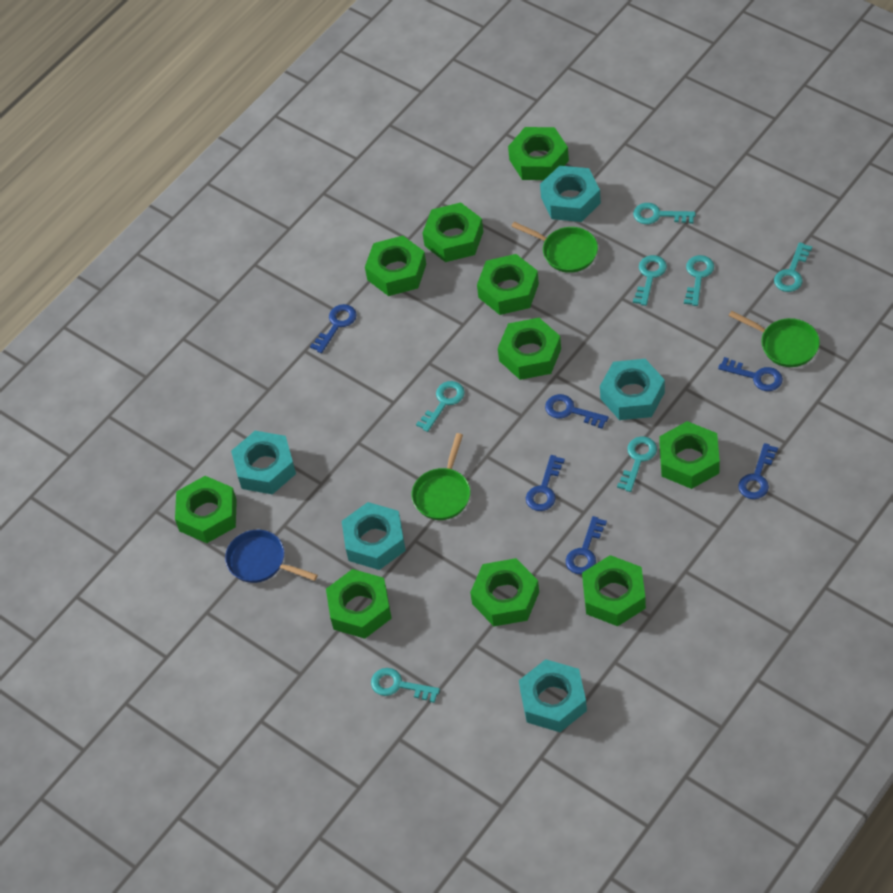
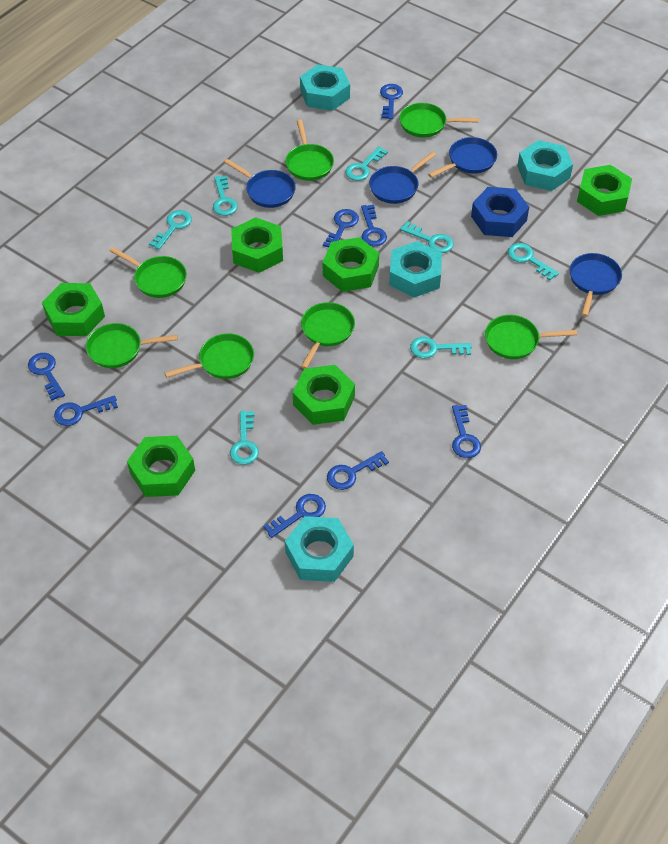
blue key: 6 -> 8
blue nut: 0 -> 1
blue pan: 1 -> 4
green nut: 10 -> 6
green pan: 3 -> 7
turquoise nut: 5 -> 4

